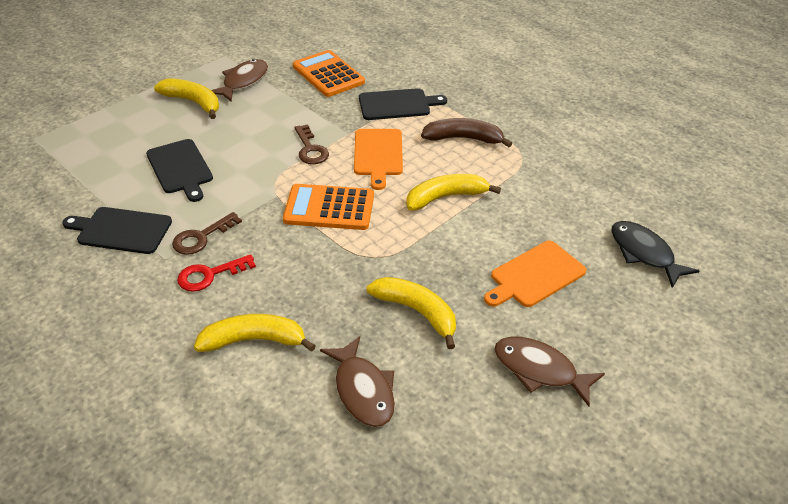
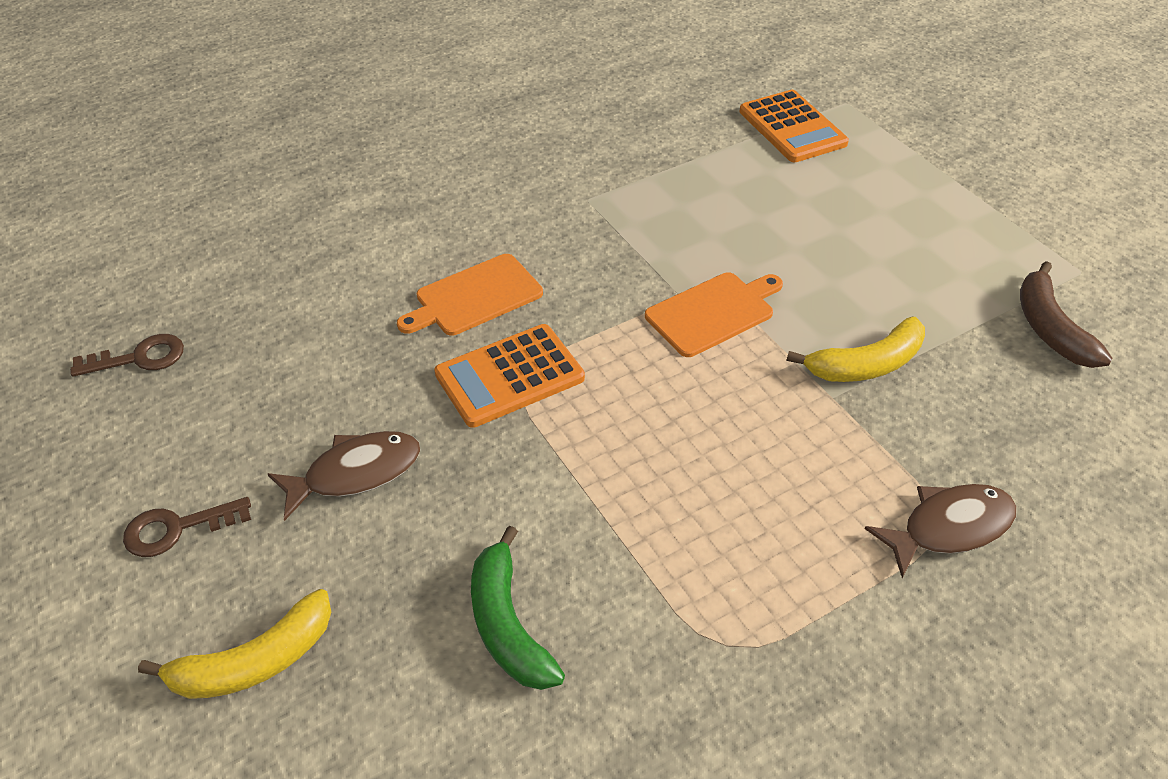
black cutting board: 3 -> 0
black fish: 1 -> 0
brown fish: 3 -> 2
green banana: 0 -> 1
red key: 1 -> 0
yellow banana: 4 -> 2

